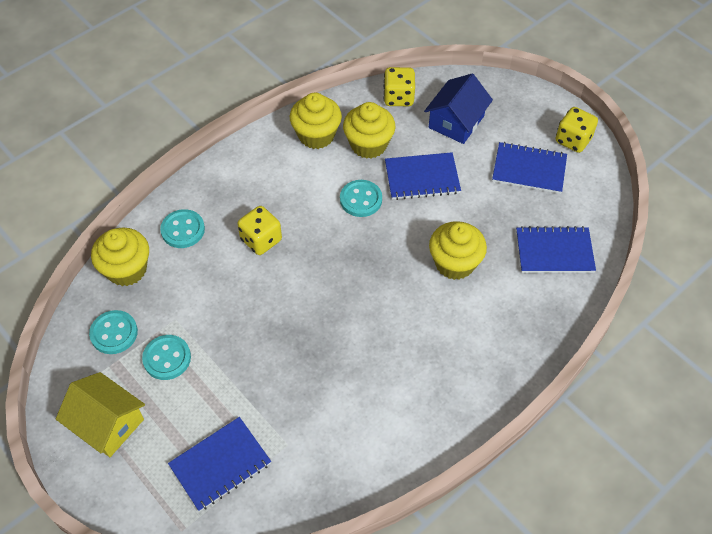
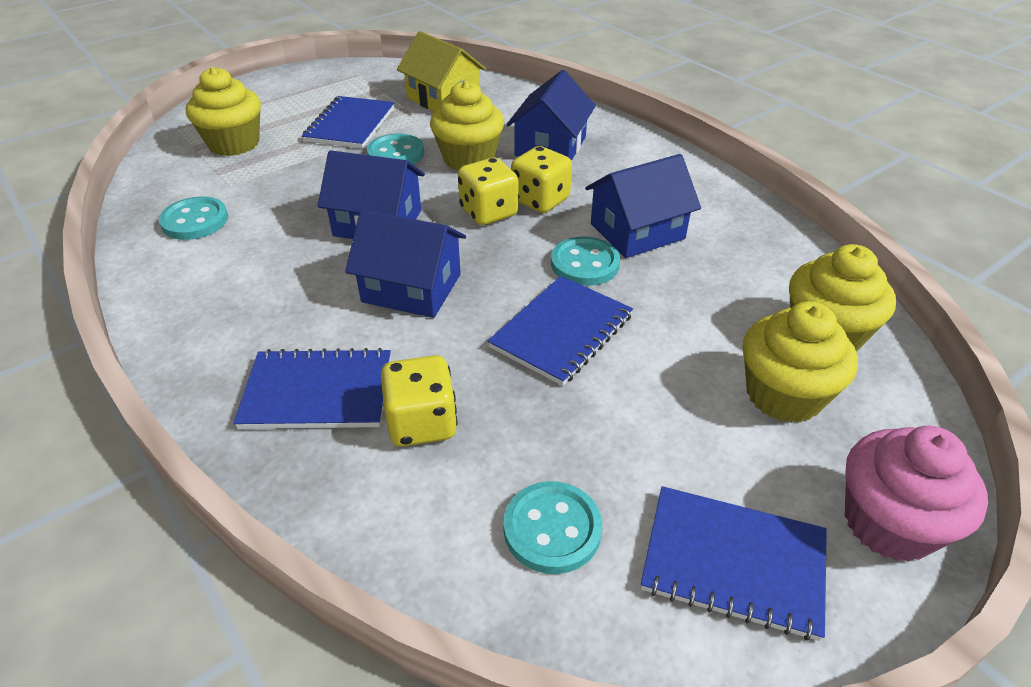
blue house: 1 -> 4
pink cupcake: 0 -> 1

